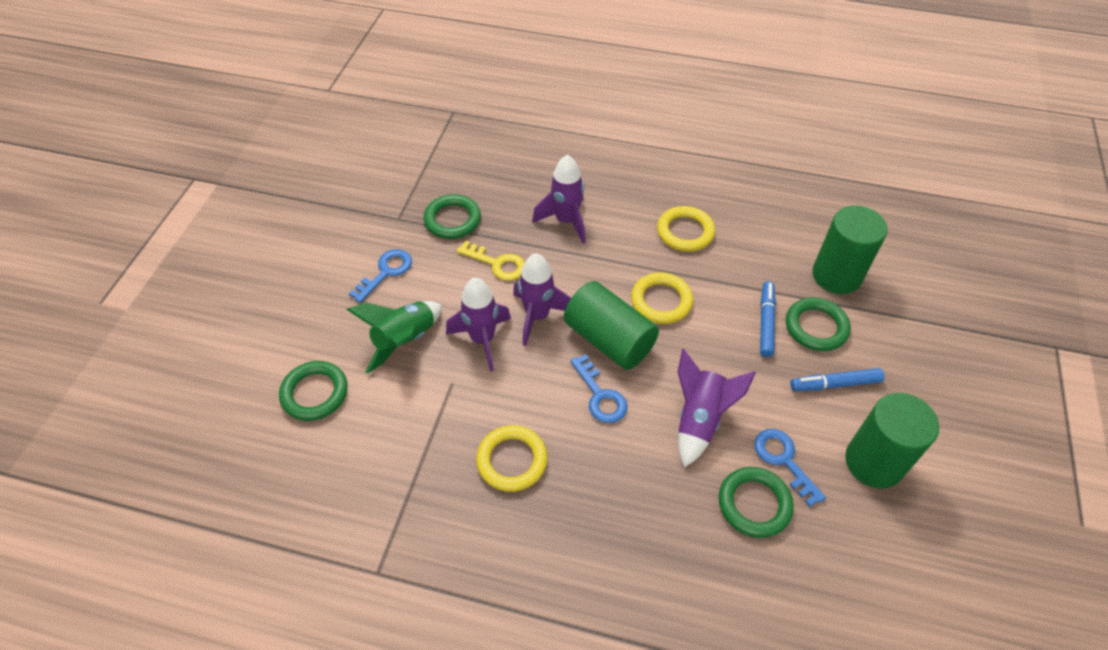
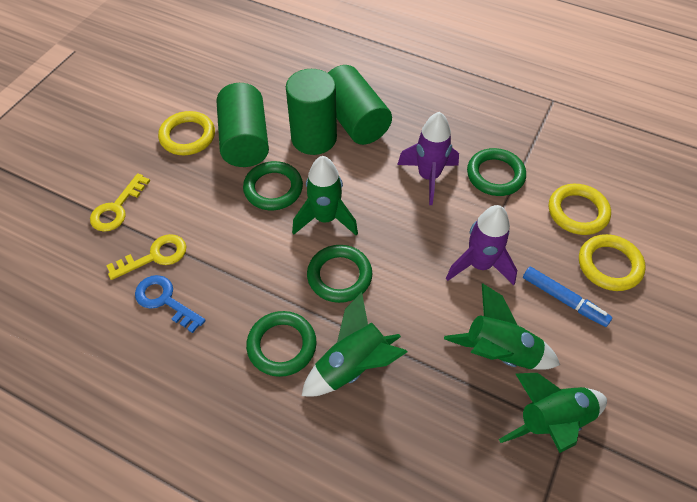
blue key: 3 -> 1
blue marker: 2 -> 1
green rocket: 1 -> 4
purple rocket: 4 -> 2
yellow key: 1 -> 2

